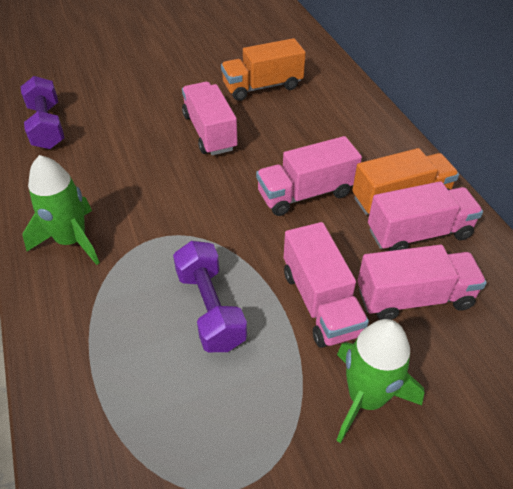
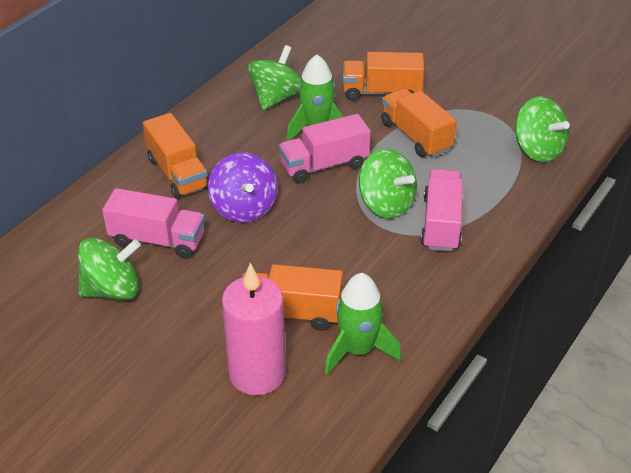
green spinning top: 0 -> 4
orange truck: 2 -> 4
pink candle: 0 -> 1
pink truck: 5 -> 3
purple dumbbell: 2 -> 0
purple spinning top: 0 -> 1

